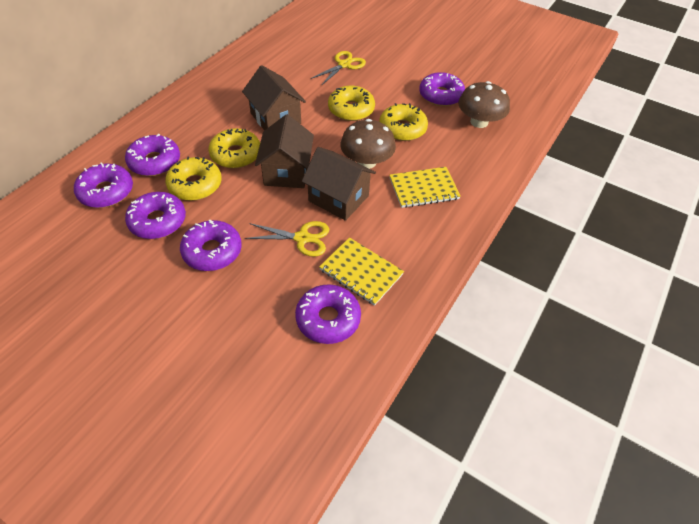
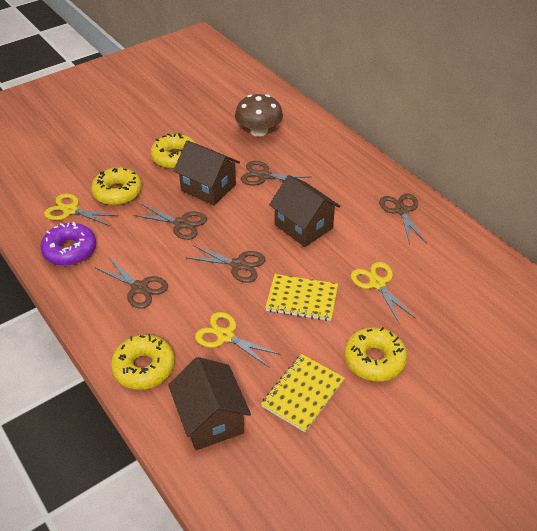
brown mushroom: 2 -> 1
brown scissors: 0 -> 5
purple donut: 6 -> 1
yellow scissors: 2 -> 3

